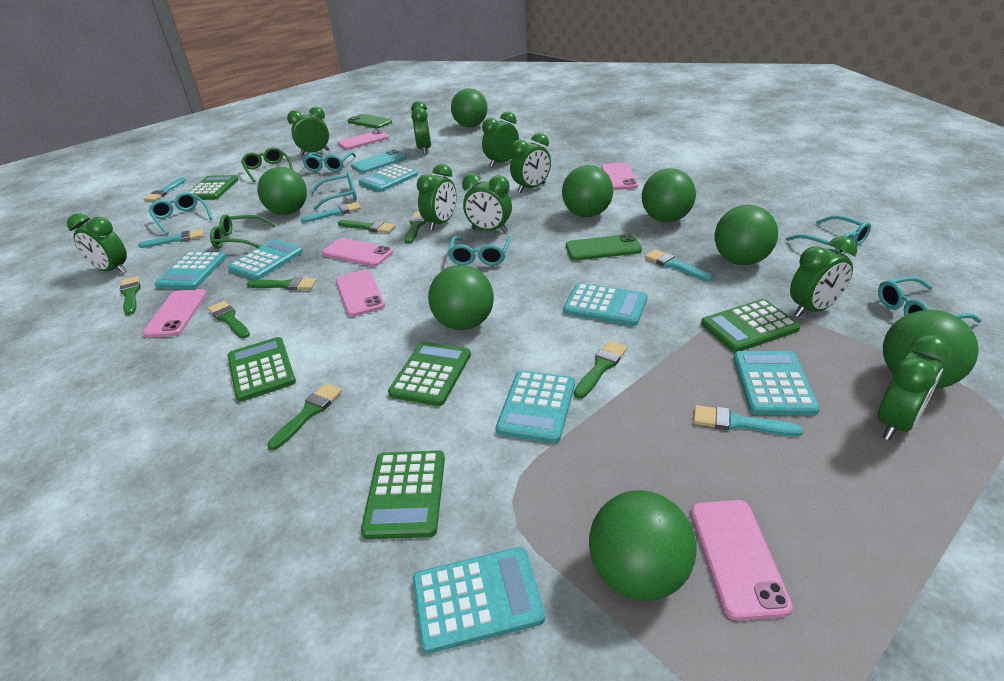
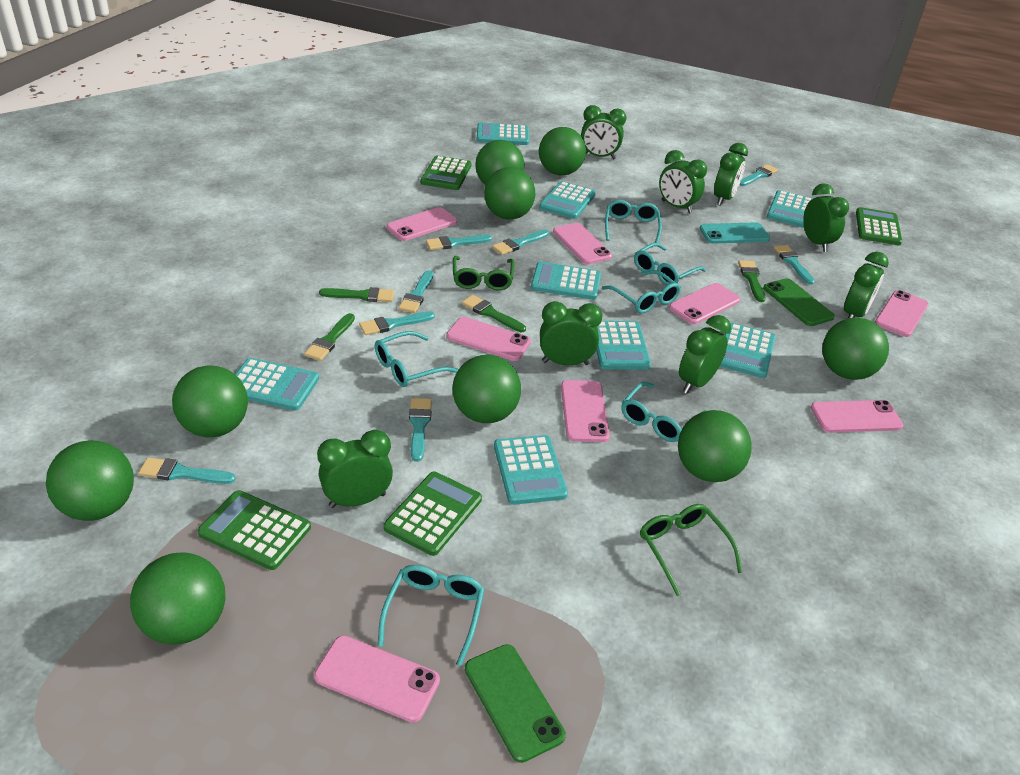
green ball: 8 -> 9
green brush: 7 -> 4
green calculator: 5 -> 4
green clock: 9 -> 8
pink phone: 6 -> 8
turquoise brush: 5 -> 8
turquoise calculator: 7 -> 8

